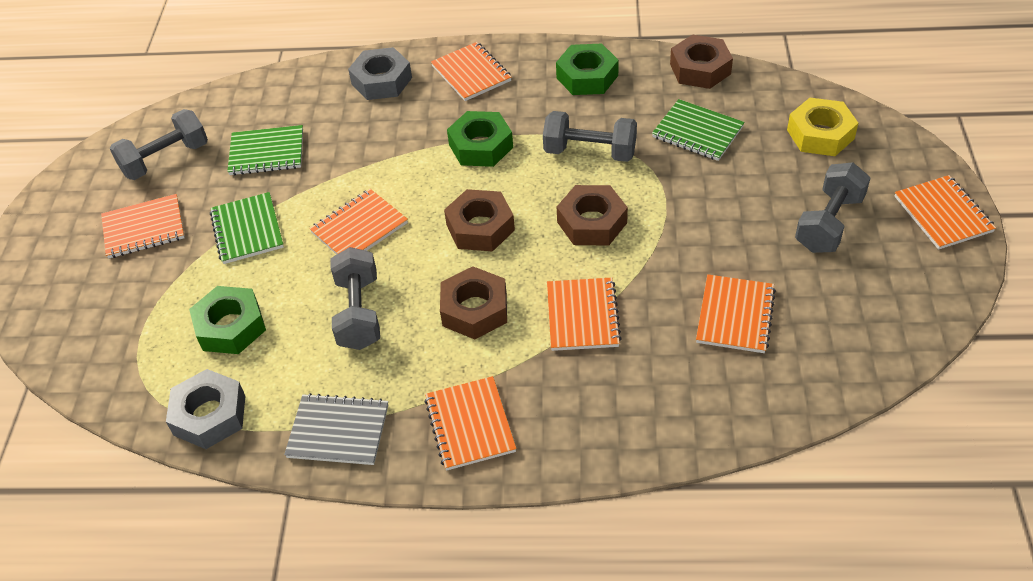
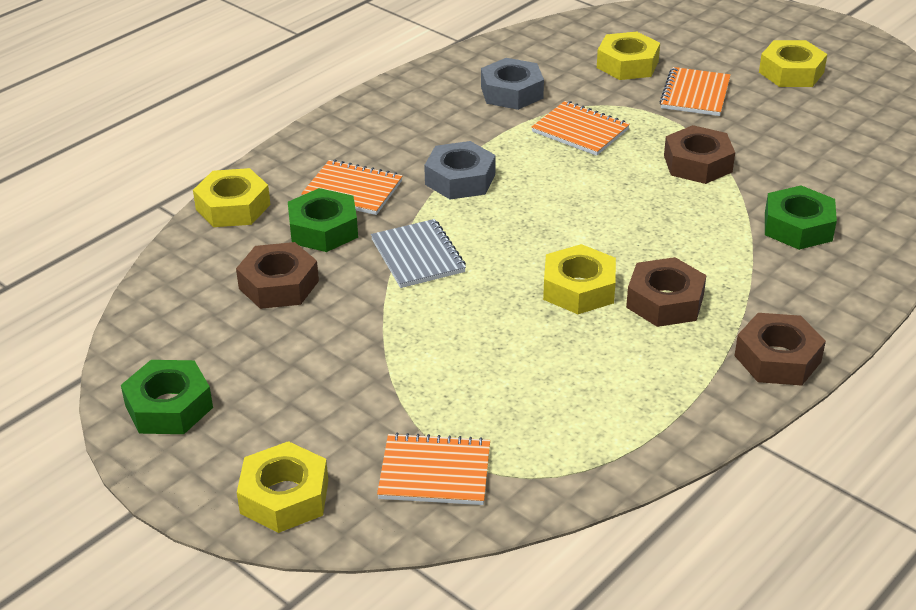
green notebook: 3 -> 0
grey dumbbell: 4 -> 0
orange notebook: 7 -> 4
yellow nut: 1 -> 5

